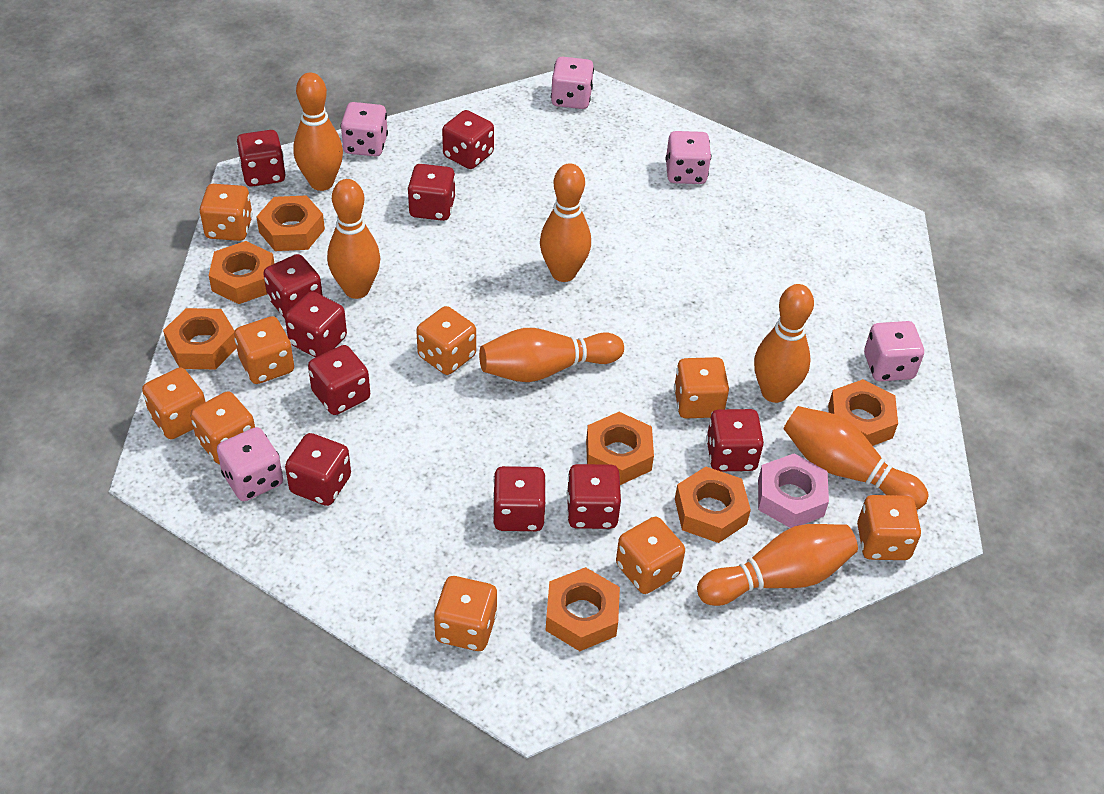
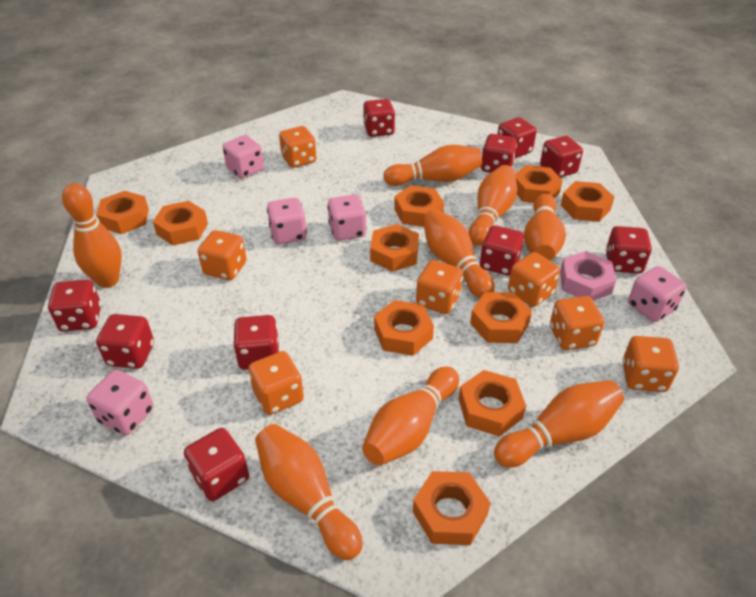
orange bowling pin: 7 -> 8
orange dice: 9 -> 7
orange nut: 7 -> 10

